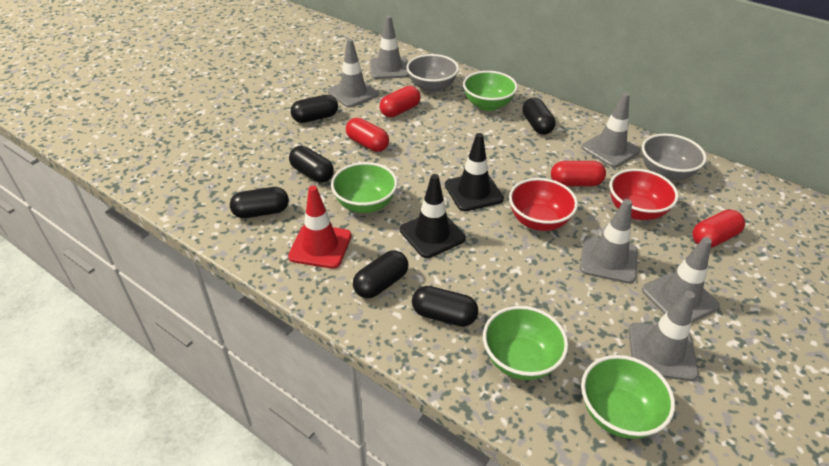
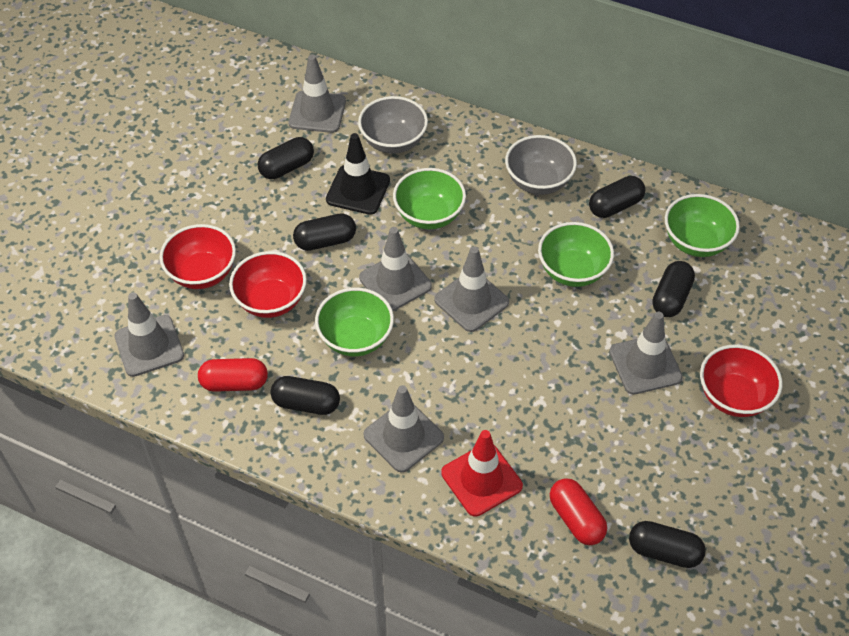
black traffic cone: 2 -> 1
red bowl: 2 -> 3
red capsule: 4 -> 2

